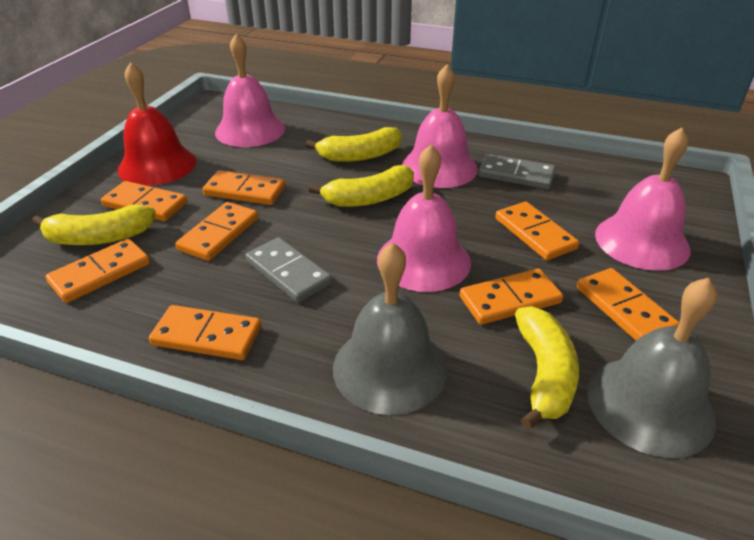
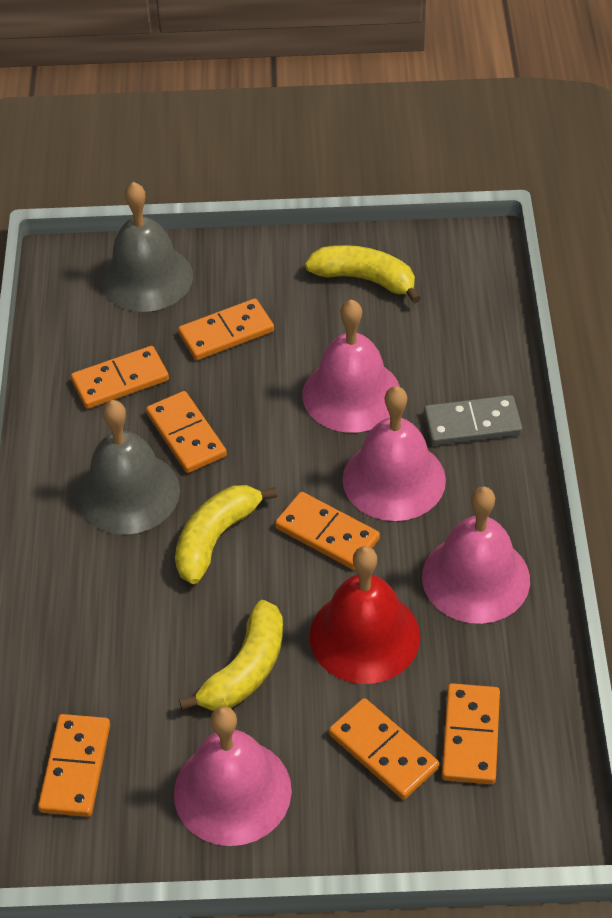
grey domino: 2 -> 1
orange domino: 8 -> 7
yellow banana: 4 -> 3

